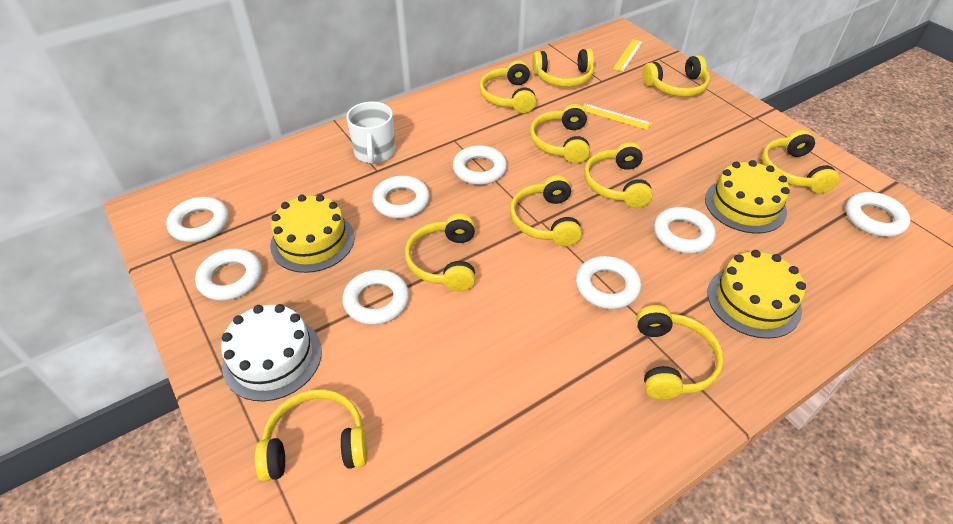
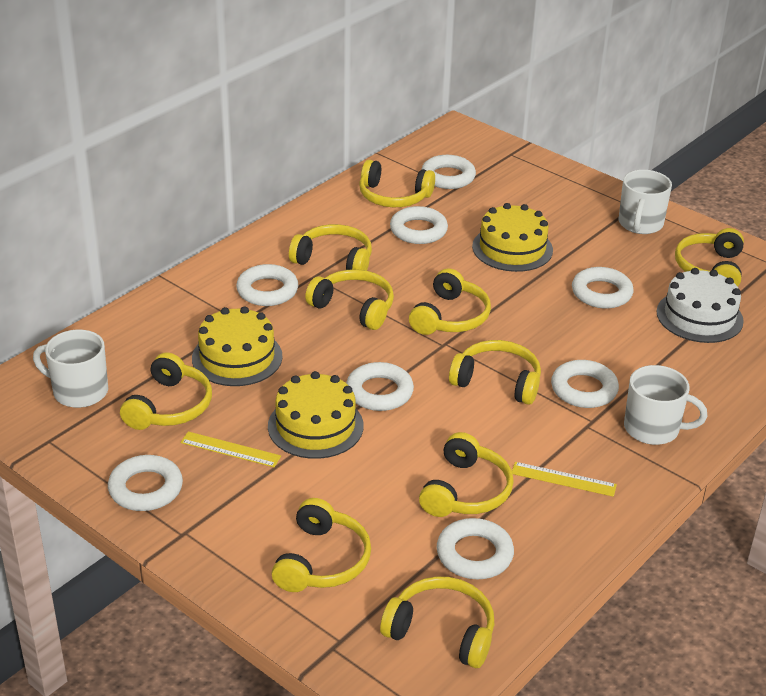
white mug: 1 -> 3

